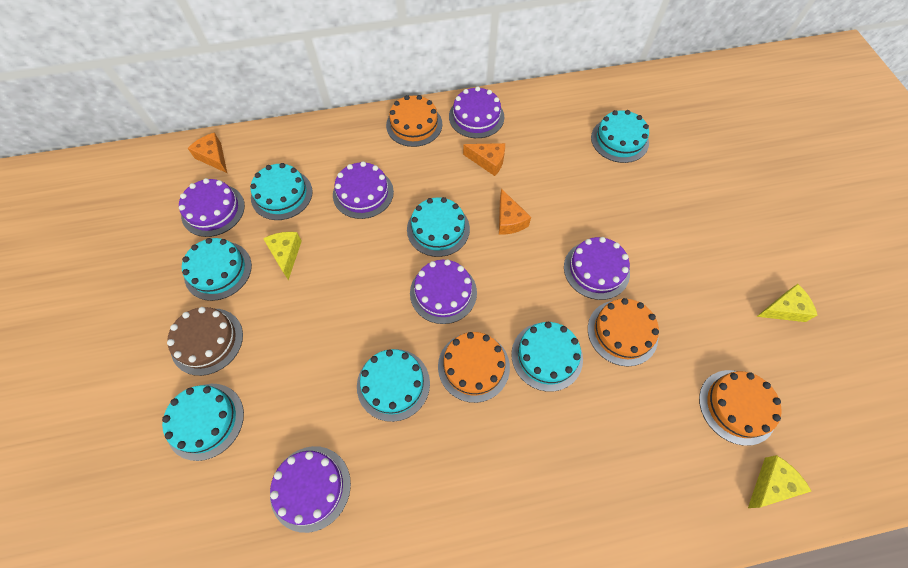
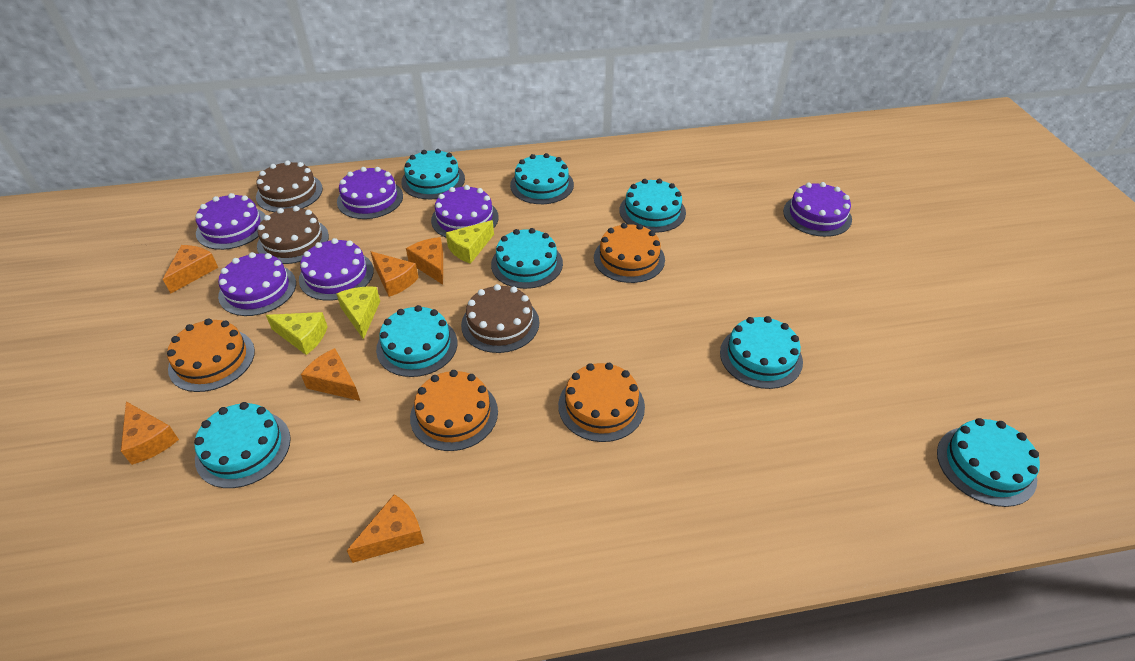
brown cake: 1 -> 3
orange cheese: 3 -> 6
turquoise cake: 7 -> 8

